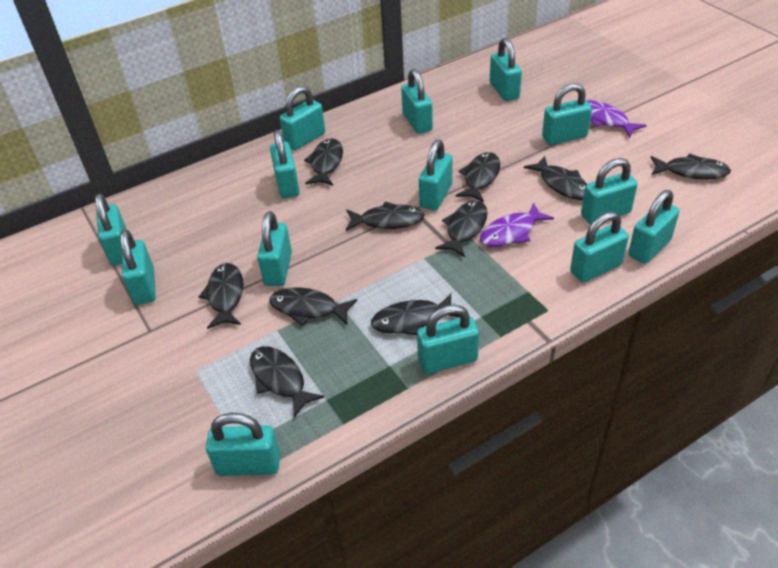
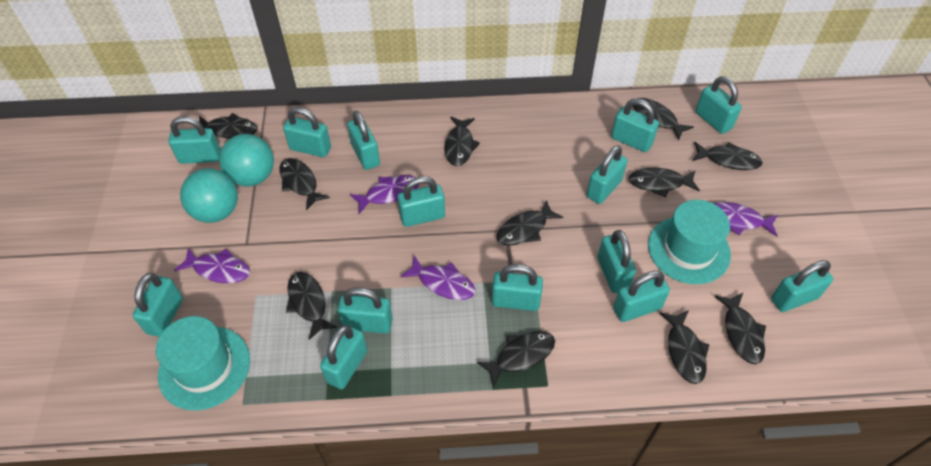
black fish: 10 -> 11
purple fish: 2 -> 4
turquoise ball: 0 -> 2
turquoise hat: 0 -> 2

